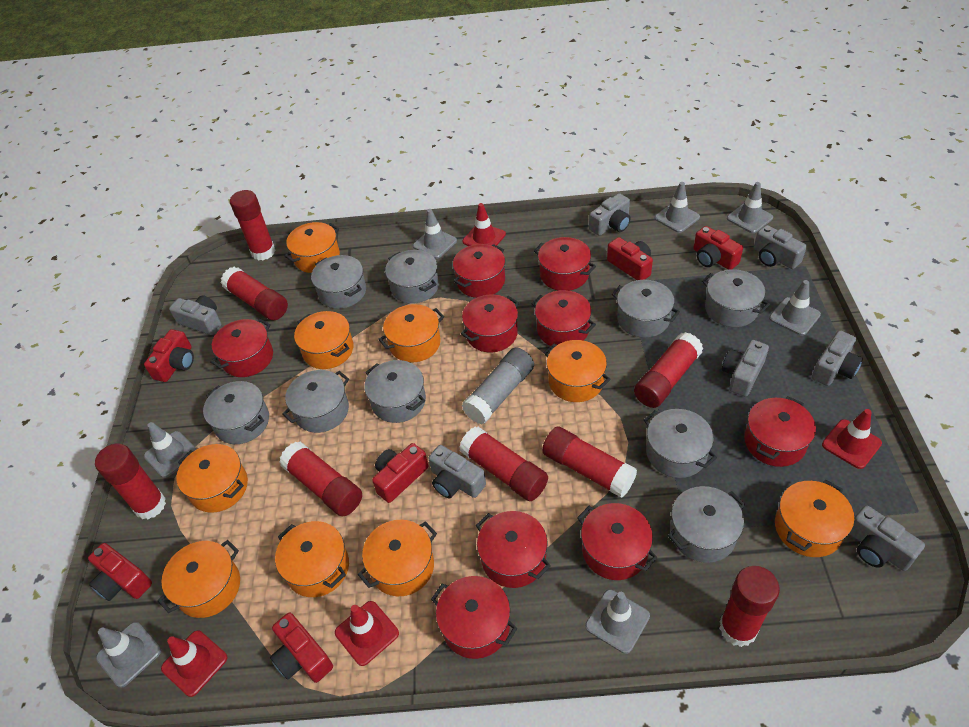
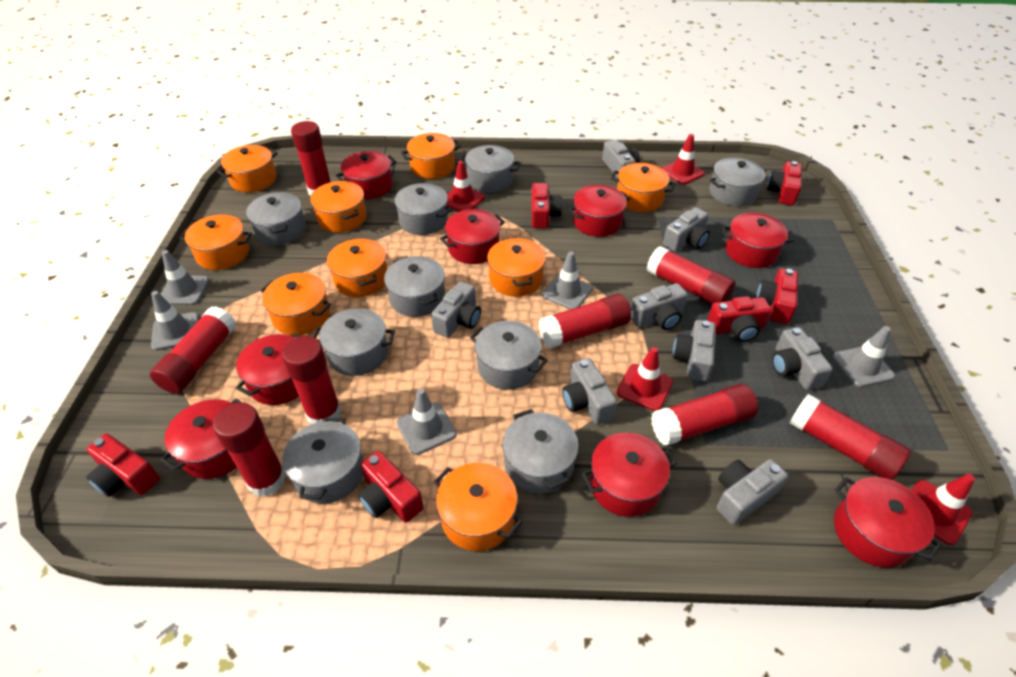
grey camera: 7 -> 8
grey glue stick: 1 -> 0
grey traffic cone: 7 -> 5
red pot: 9 -> 8

